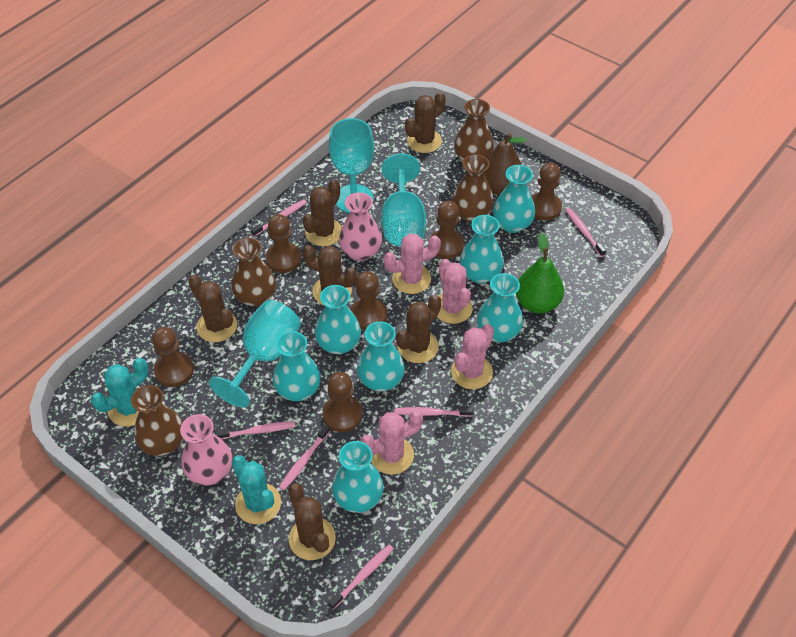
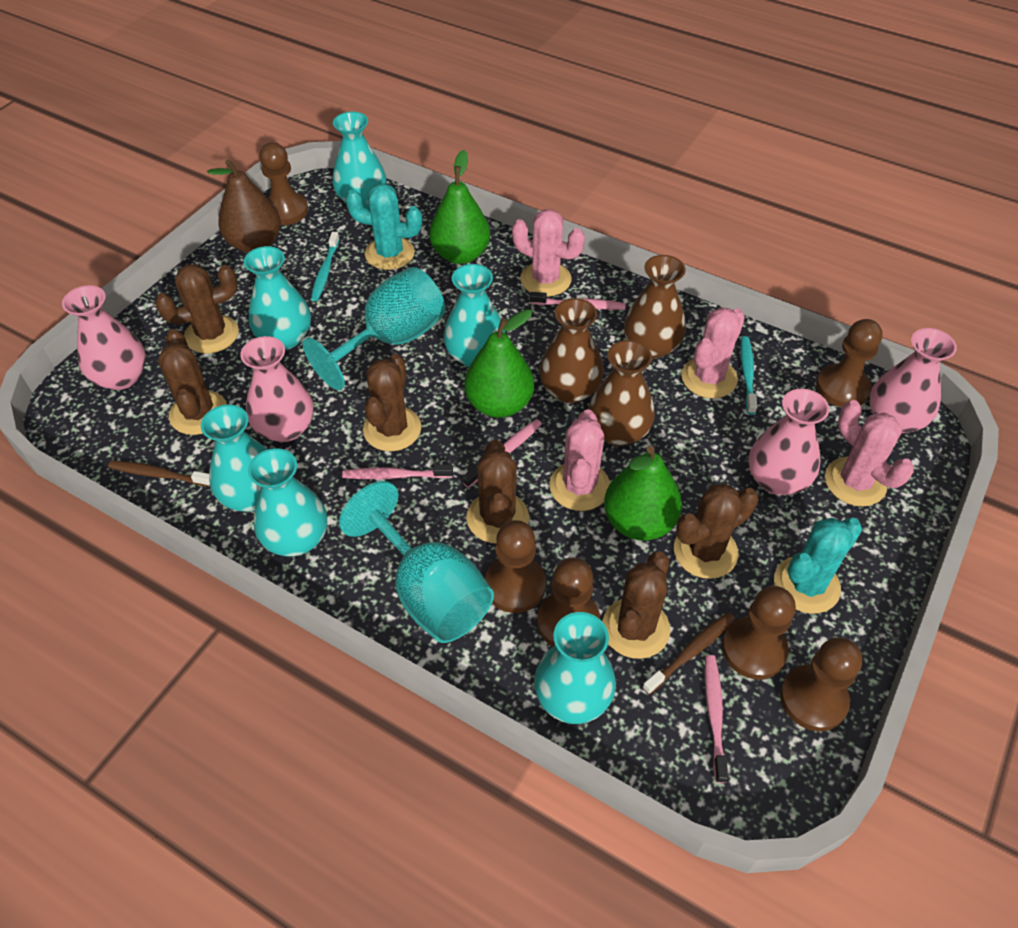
brown toothbrush: 0 -> 2
brown vase: 4 -> 3
green pear: 1 -> 3
pink toothbrush: 6 -> 4
pink vase: 2 -> 4
turquoise goblet: 3 -> 2
turquoise toothbrush: 0 -> 2
turquoise vase: 7 -> 6

